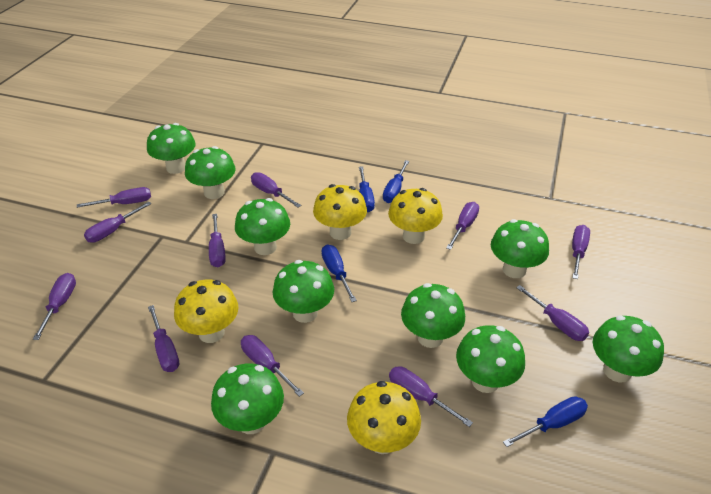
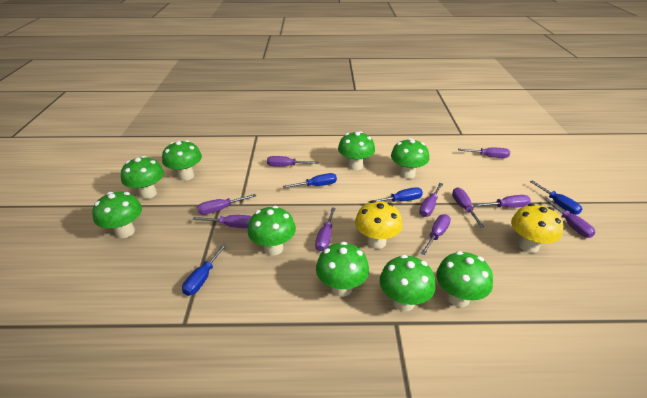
purple screwdriver: 11 -> 10
yellow mushroom: 4 -> 2

